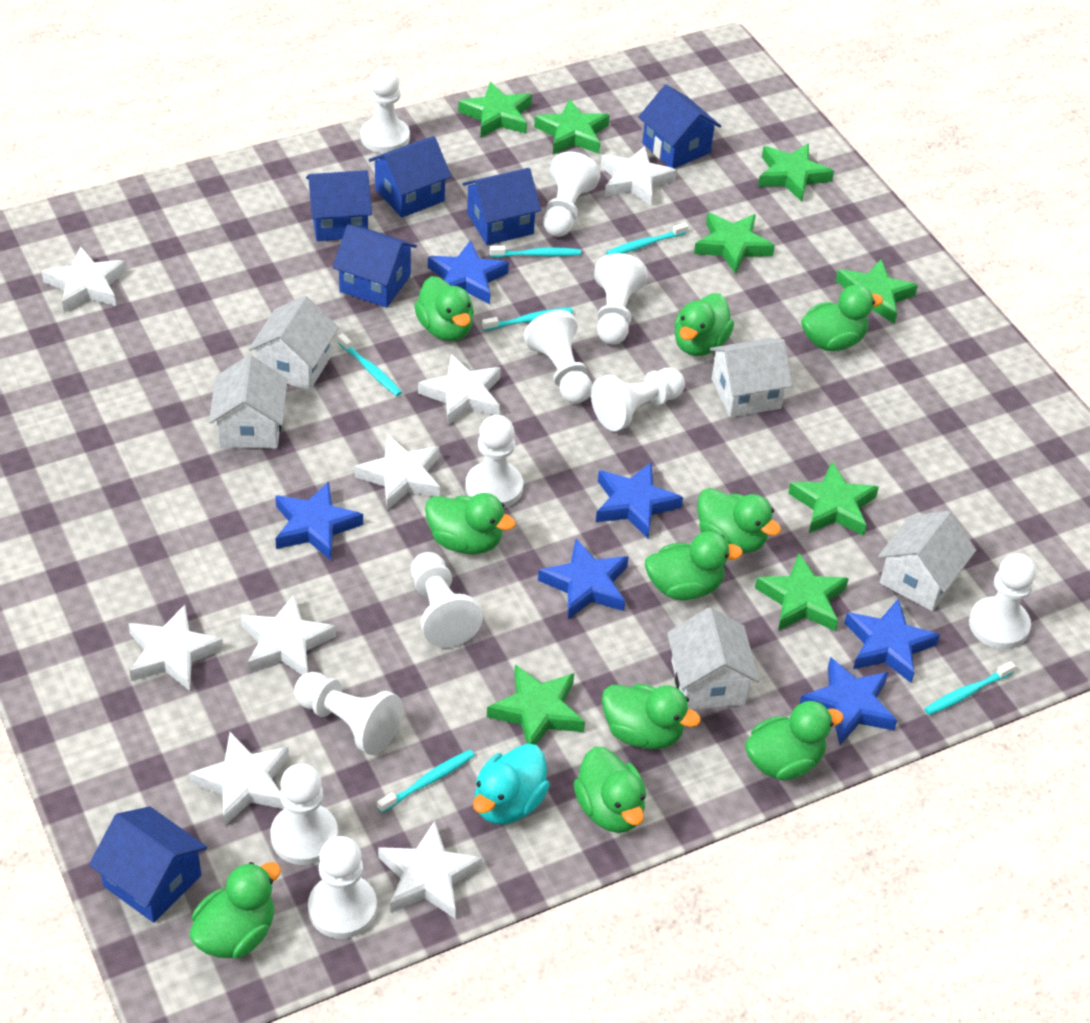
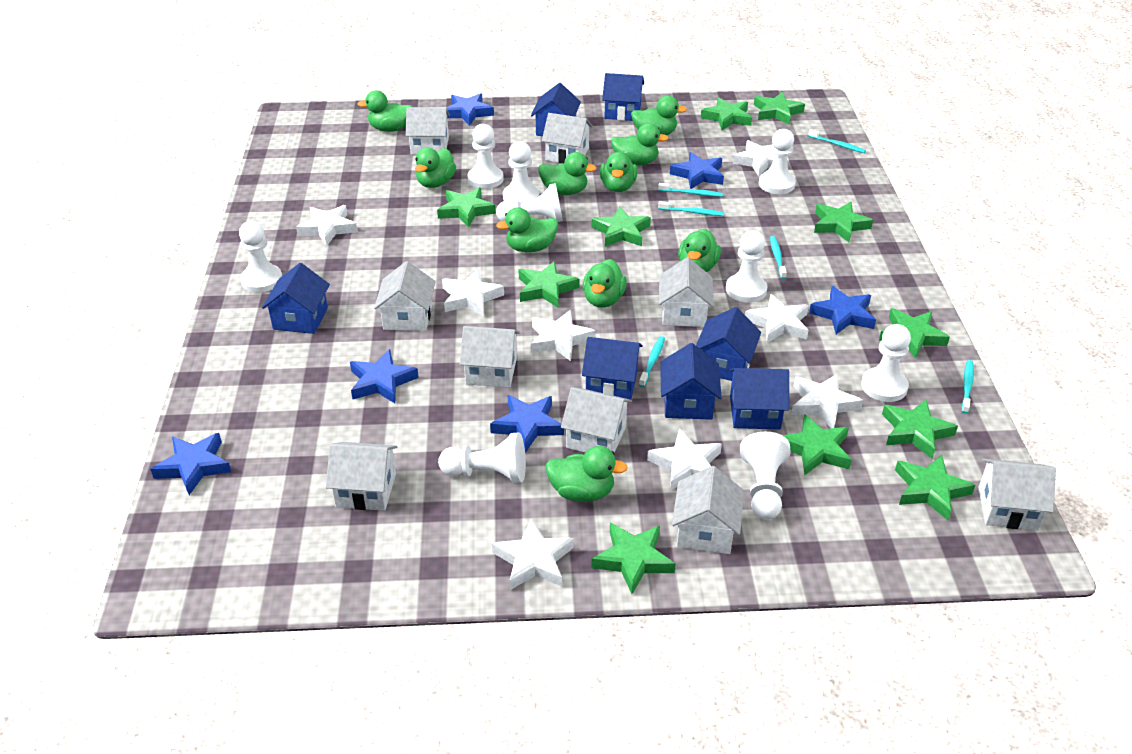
blue house: 6 -> 7
green star: 8 -> 11
turquoise duck: 1 -> 0
white house: 5 -> 9
white pawn: 11 -> 9

